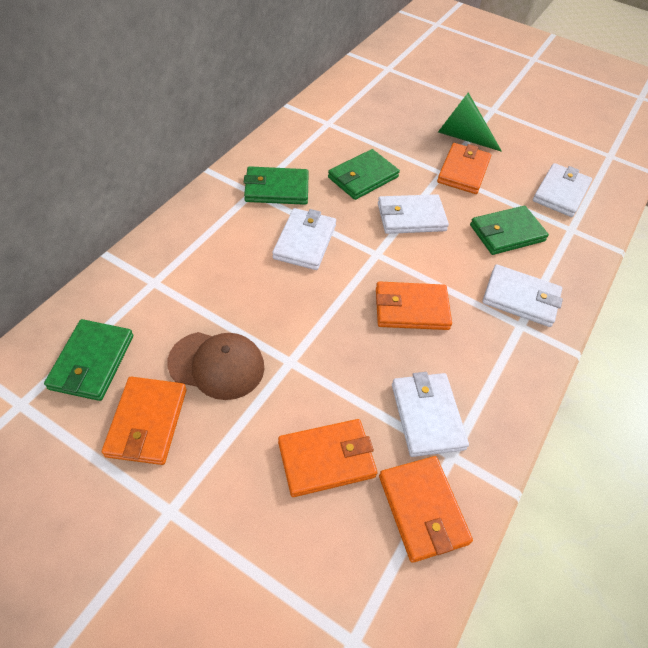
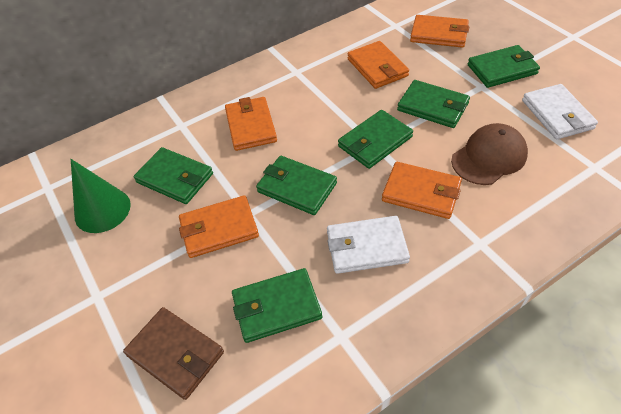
brown wallet: 0 -> 1
green wallet: 4 -> 6
white wallet: 5 -> 2

